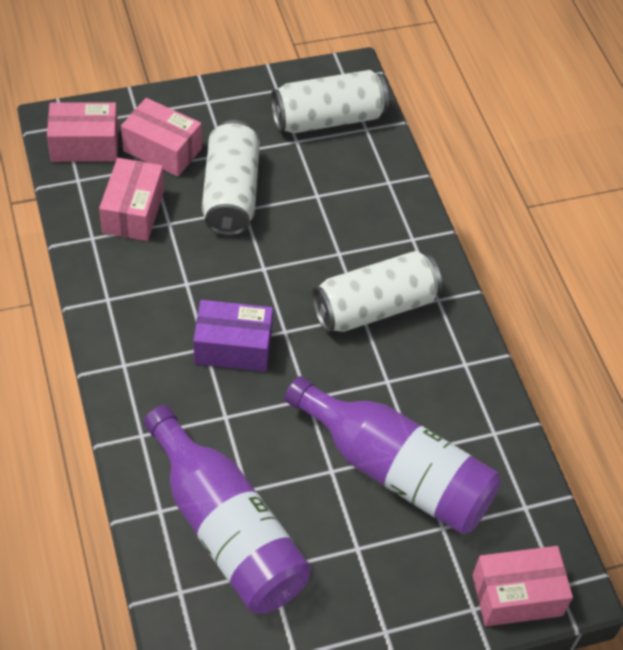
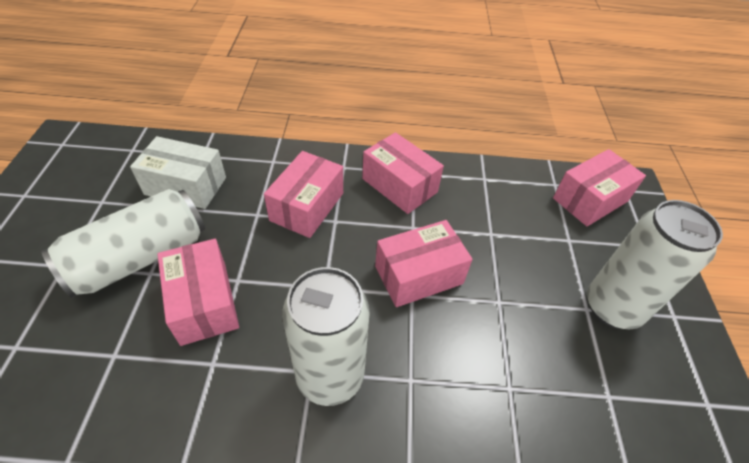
pink box: 4 -> 5
purple bottle: 2 -> 0
purple box: 1 -> 0
white box: 0 -> 1

